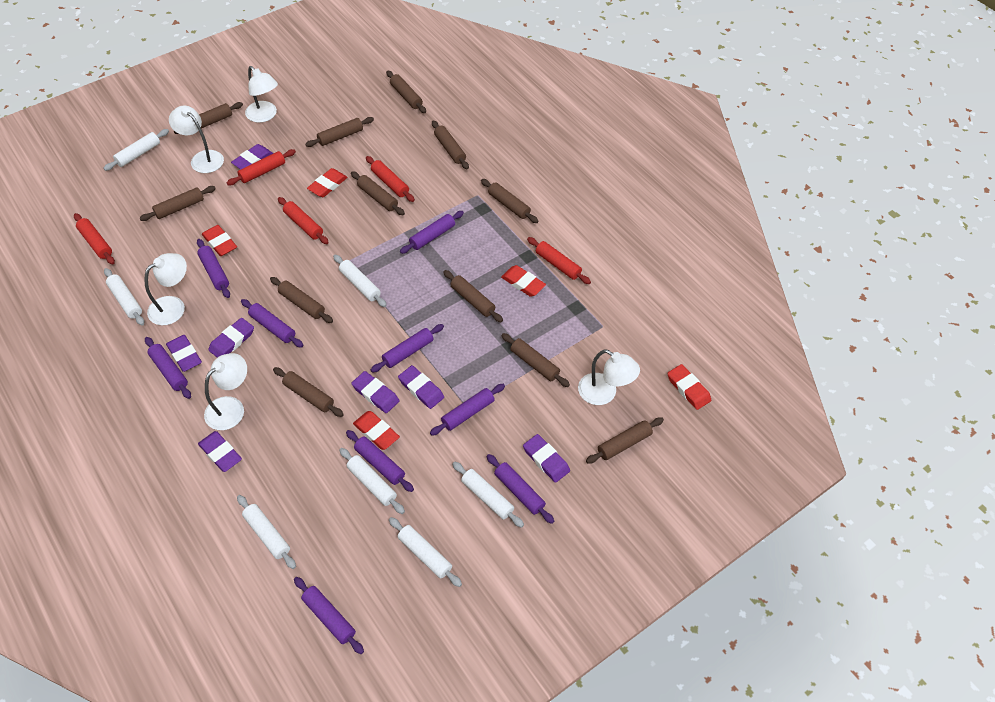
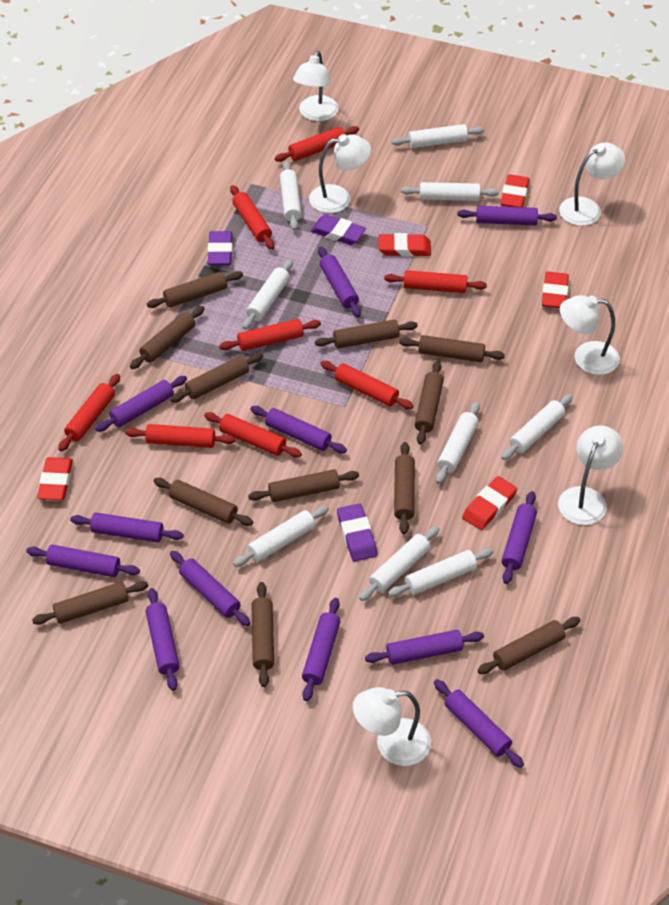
purple eraser: 7 -> 3
purple rolling pin: 9 -> 12
red rolling pin: 5 -> 8
white lamp: 5 -> 6
white rolling pin: 7 -> 9

